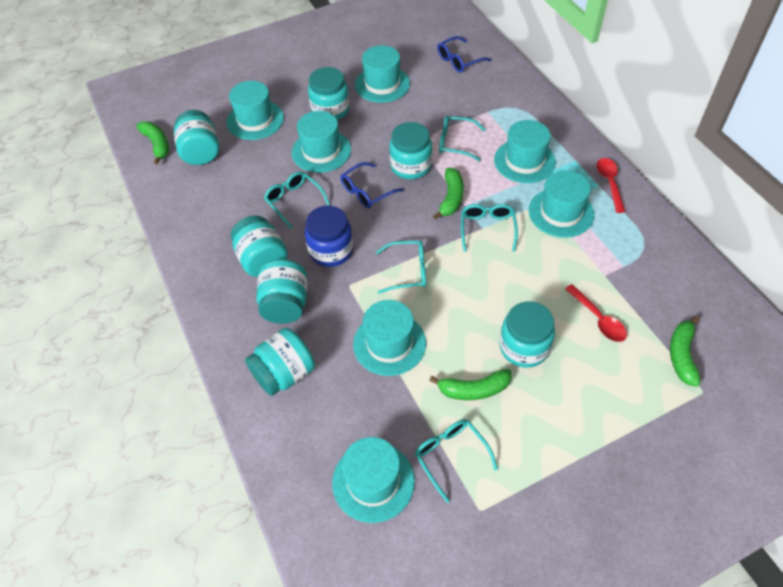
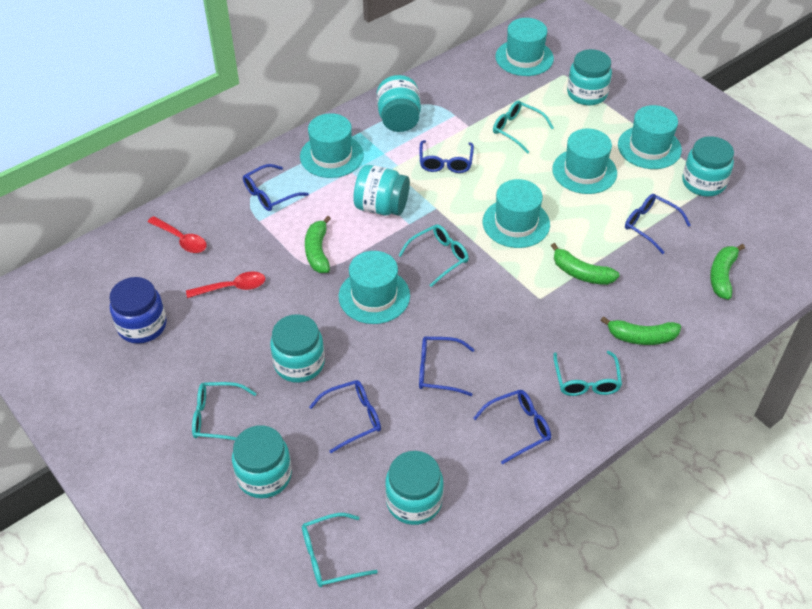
blue glasses: 2 -> 6
turquoise hat: 7 -> 6

